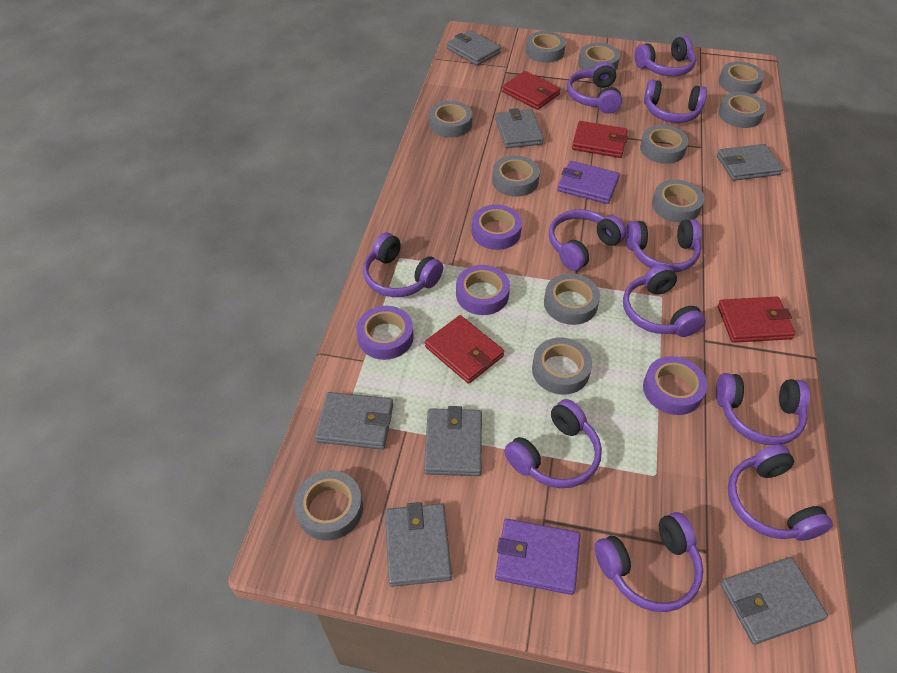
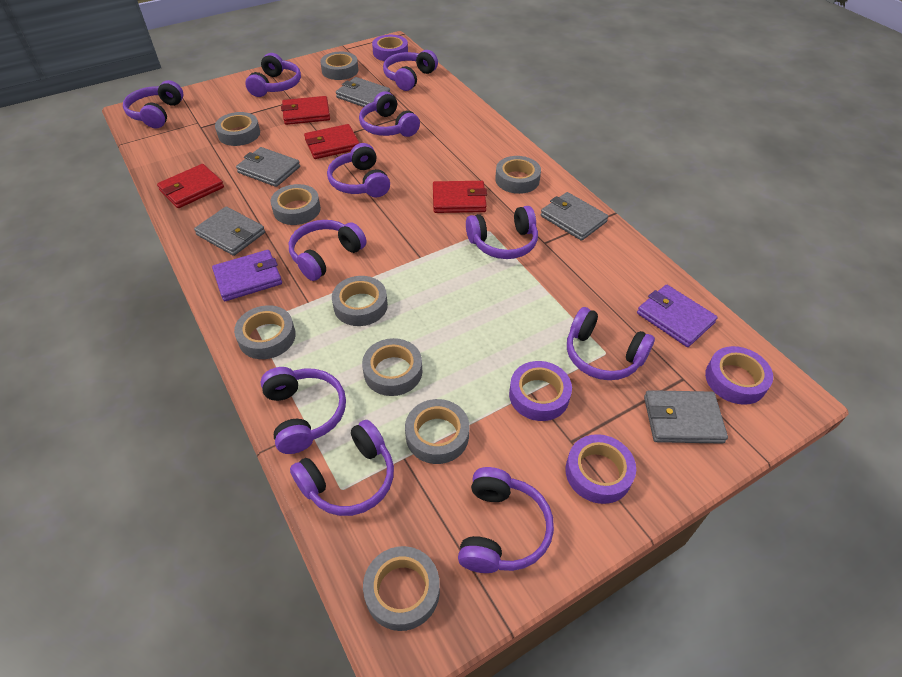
grey tape: 11 -> 9
grey wallet: 7 -> 5

